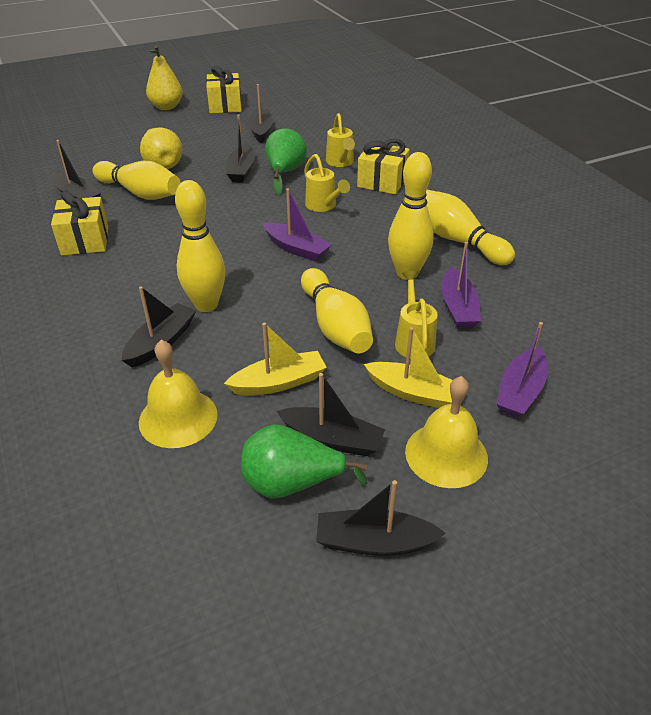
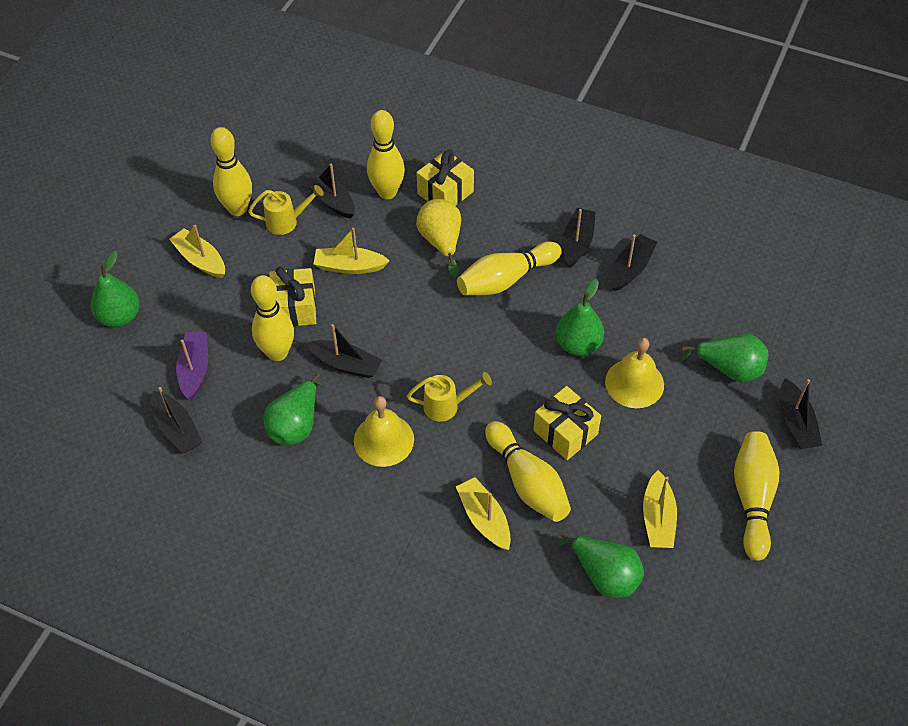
green pear: 2 -> 5
purple boat: 3 -> 1
yellow boat: 2 -> 4
yellow bowling pin: 5 -> 6
yellow pear: 2 -> 1
yellow watering can: 3 -> 2

